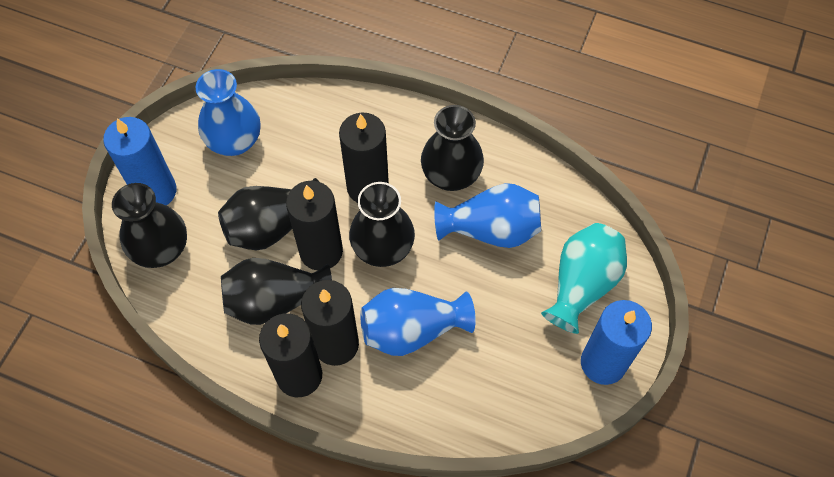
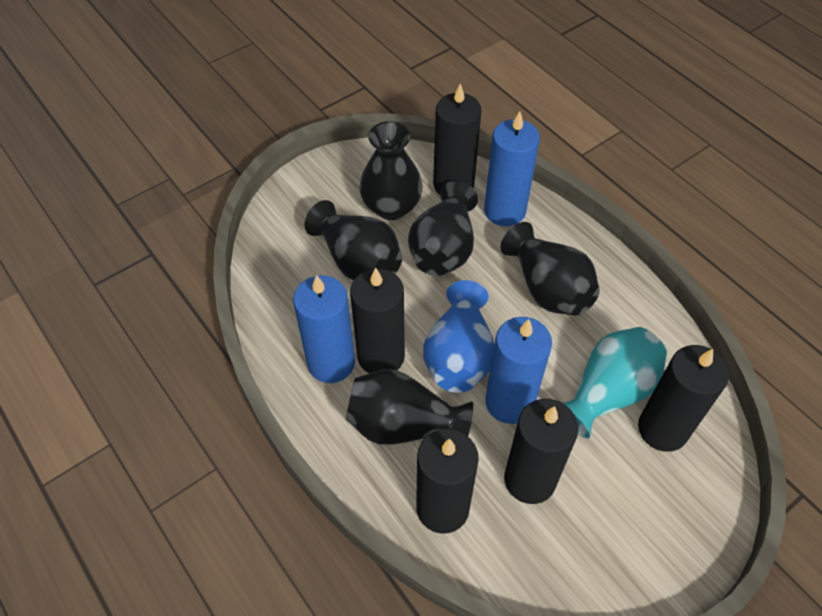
black candle: 4 -> 5
blue candle: 2 -> 3
blue vase: 3 -> 1

